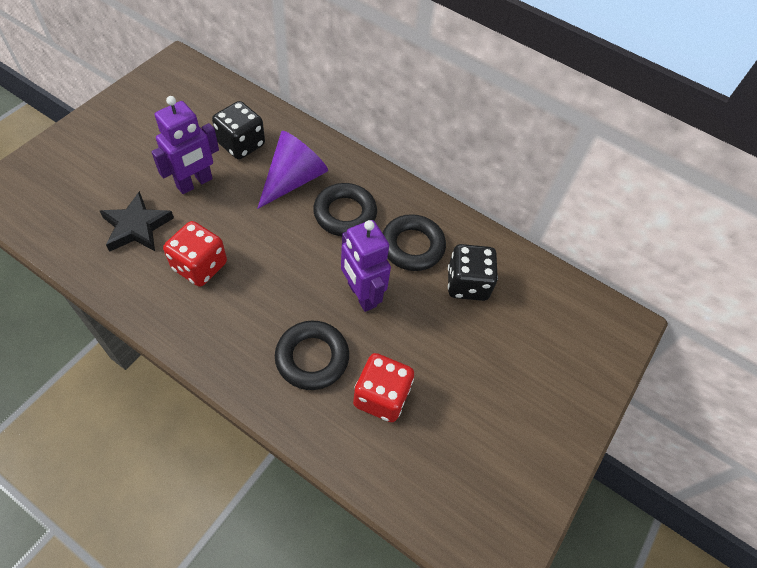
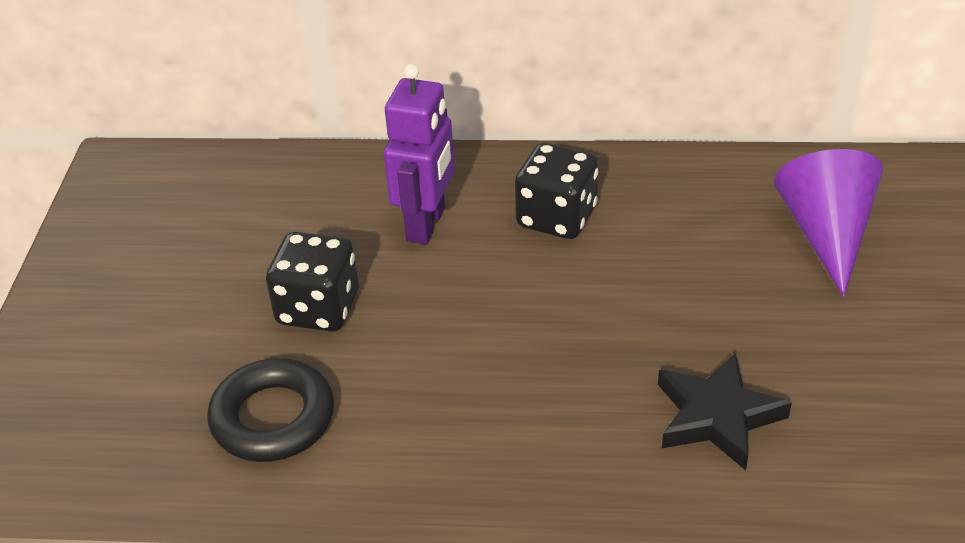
black ring: 3 -> 1
purple robot: 2 -> 1
red dice: 2 -> 0

